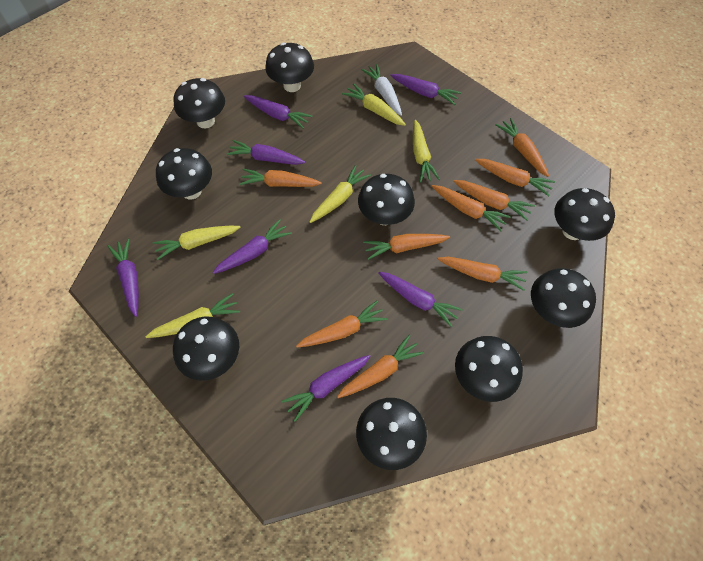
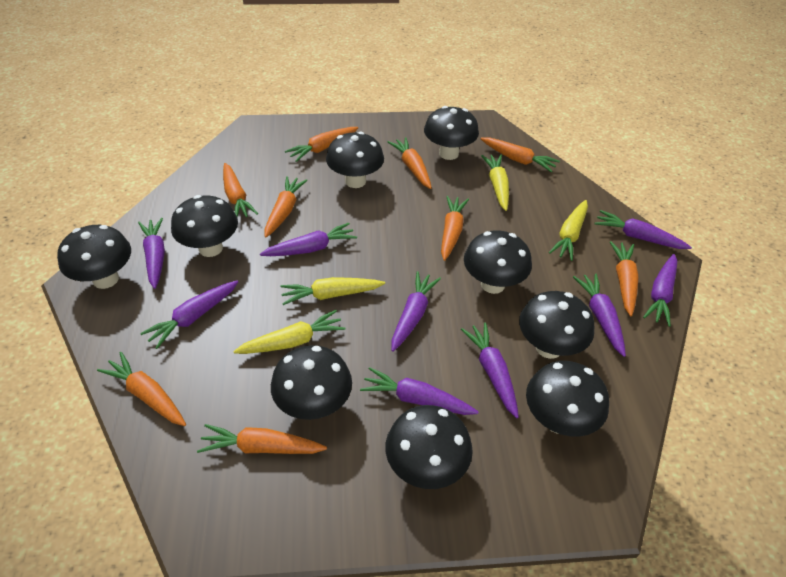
purple carrot: 7 -> 9
white carrot: 1 -> 0
yellow carrot: 5 -> 4

